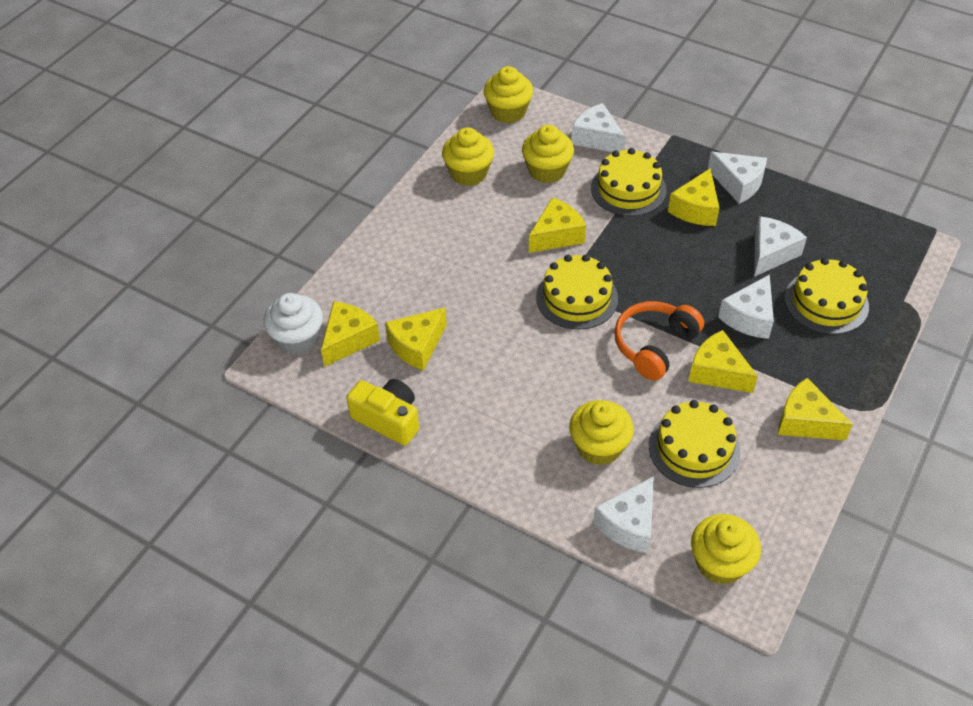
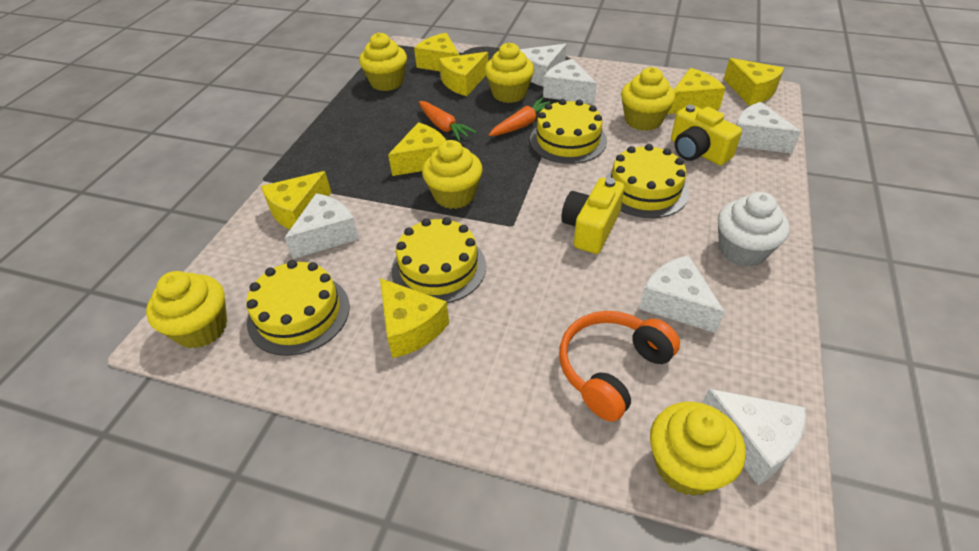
orange carrot: 0 -> 2
white cheese: 5 -> 6
yellow camera: 1 -> 2
yellow cheese: 6 -> 7
yellow cupcake: 5 -> 6

